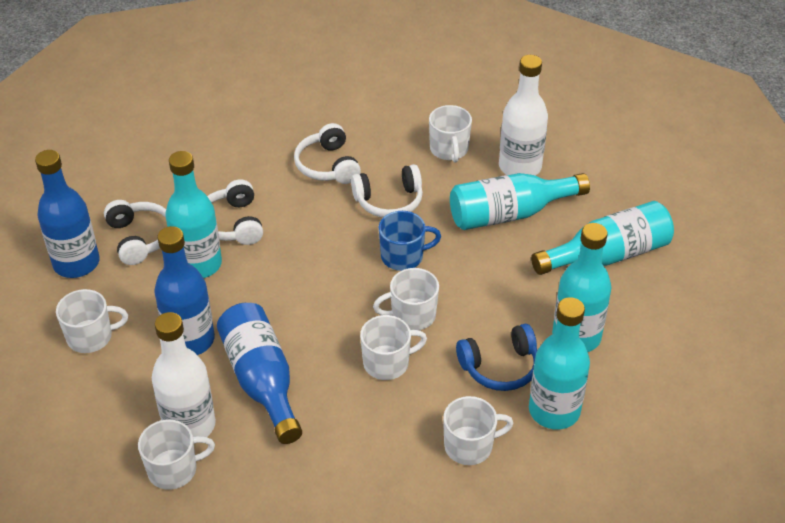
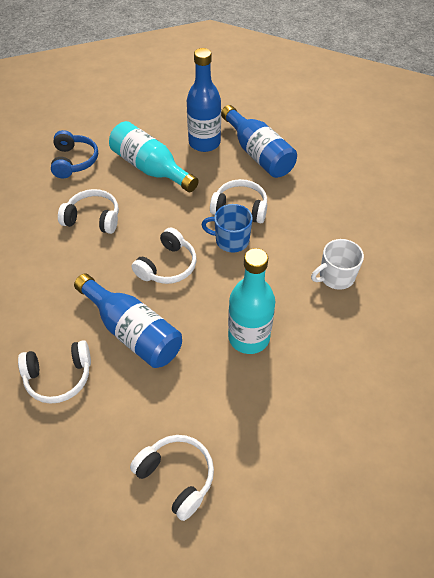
turquoise bottle: 5 -> 2
white bottle: 2 -> 0
white headphones: 4 -> 5
white mug: 6 -> 1

